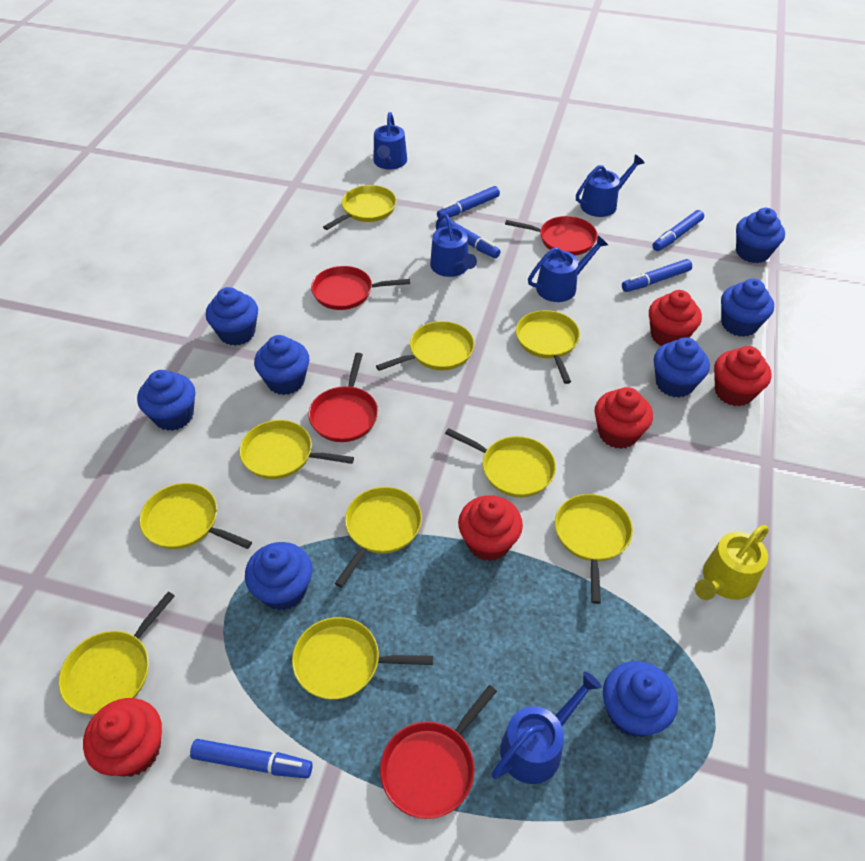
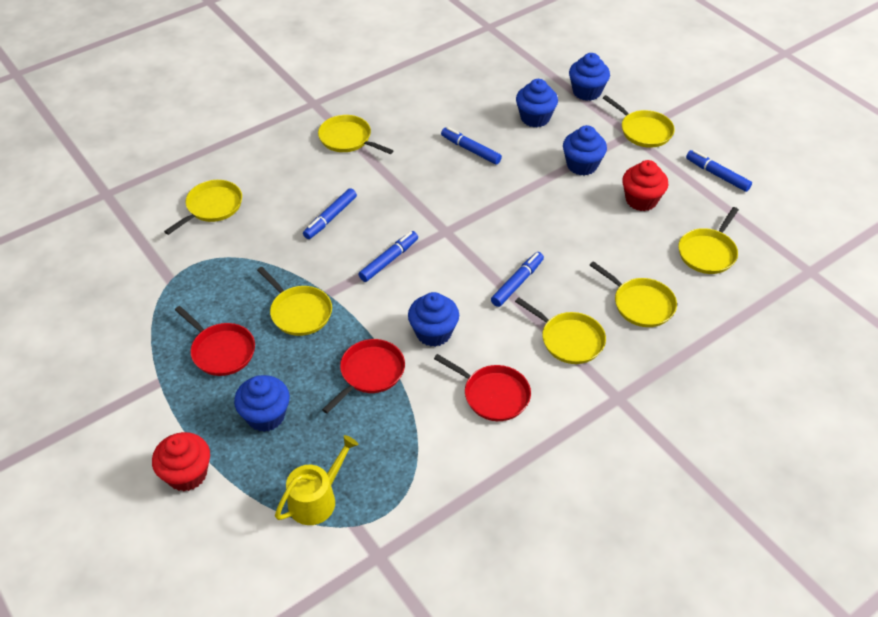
blue cupcake: 8 -> 5
blue watering can: 5 -> 0
red cupcake: 5 -> 2
red pan: 4 -> 3
yellow pan: 10 -> 7

